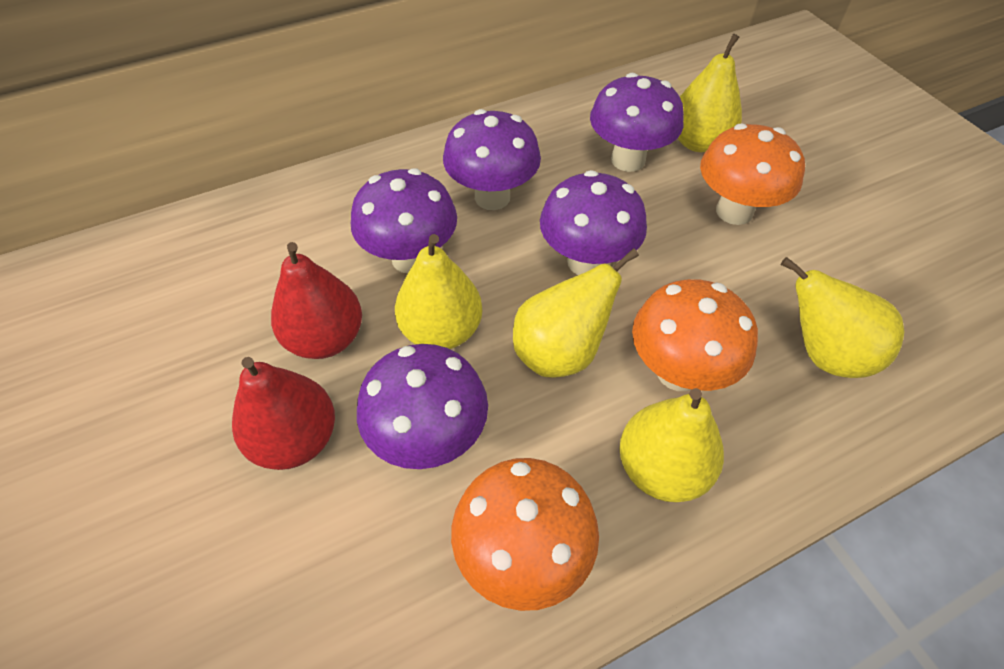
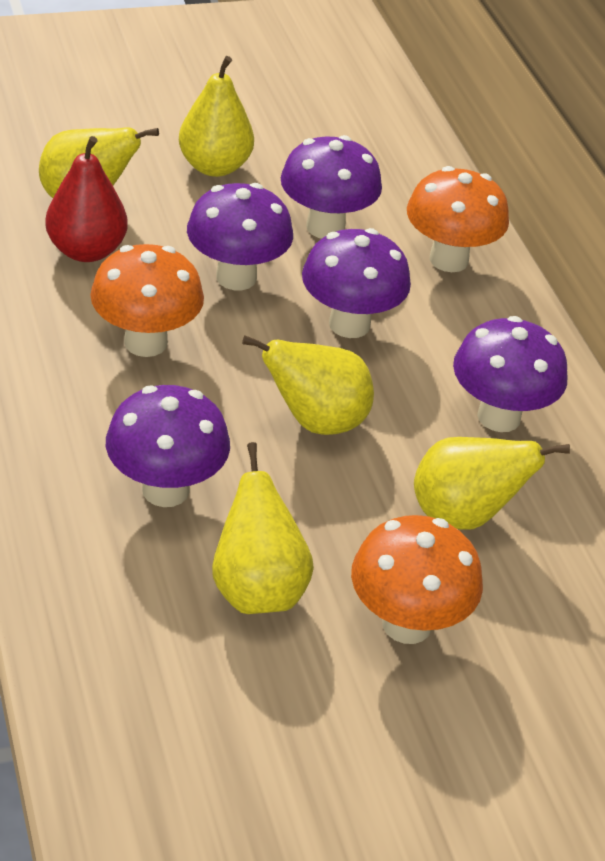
red pear: 2 -> 1

